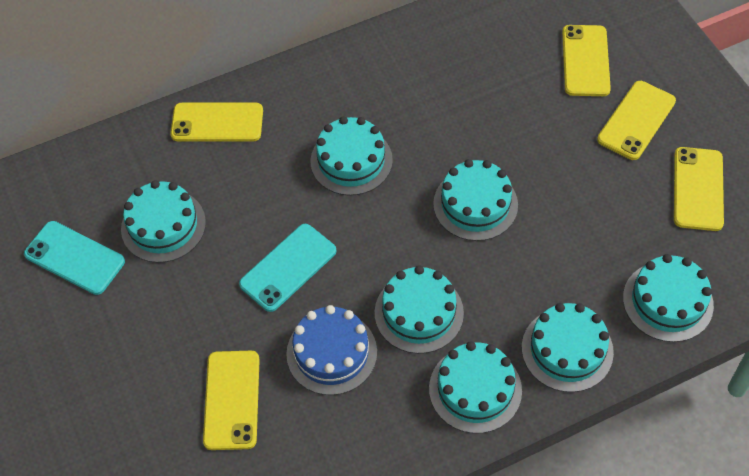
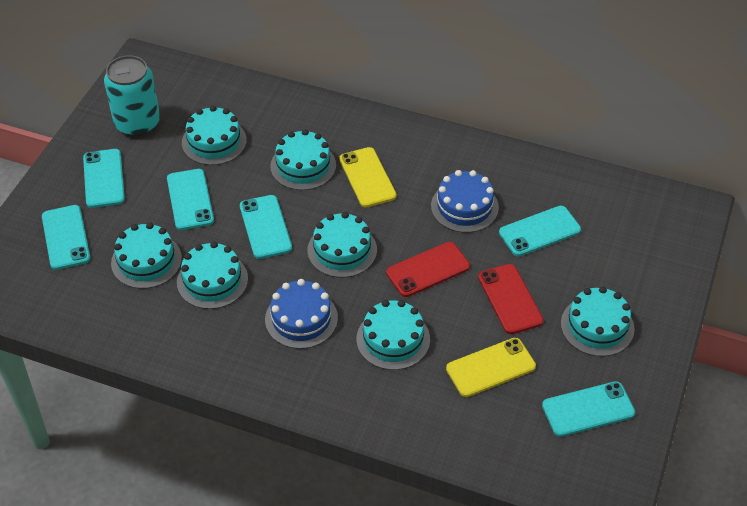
blue cake: 1 -> 2
red phone: 0 -> 2
turquoise can: 0 -> 1
turquoise phone: 2 -> 6
yellow phone: 5 -> 2

